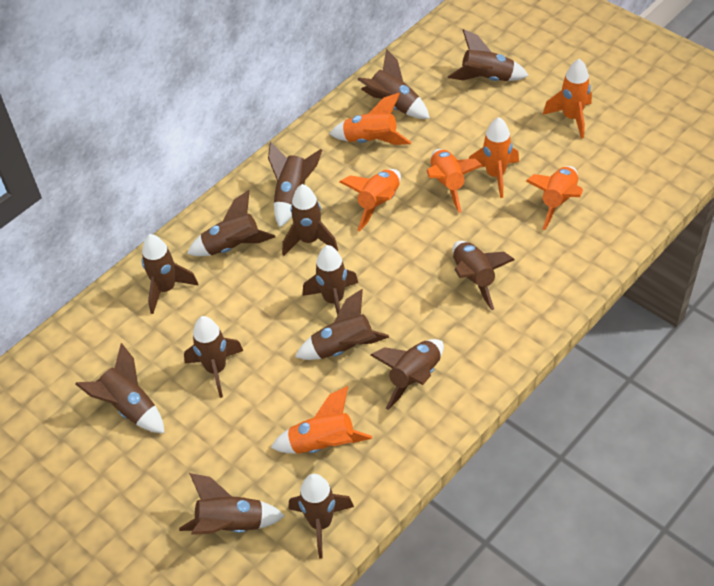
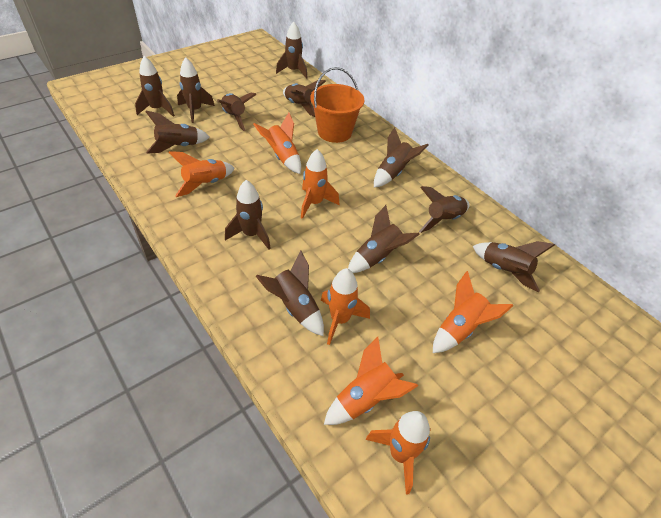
brown rocket: 14 -> 12
orange bucket: 0 -> 1

